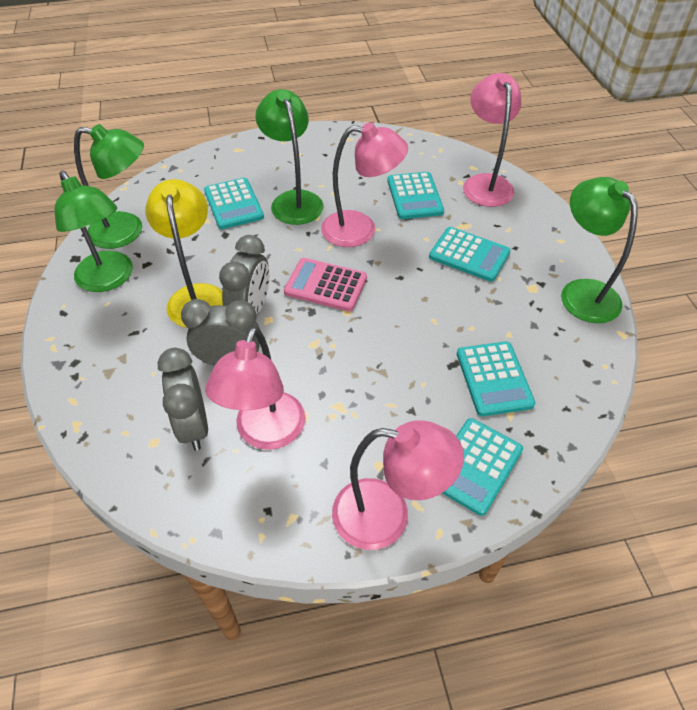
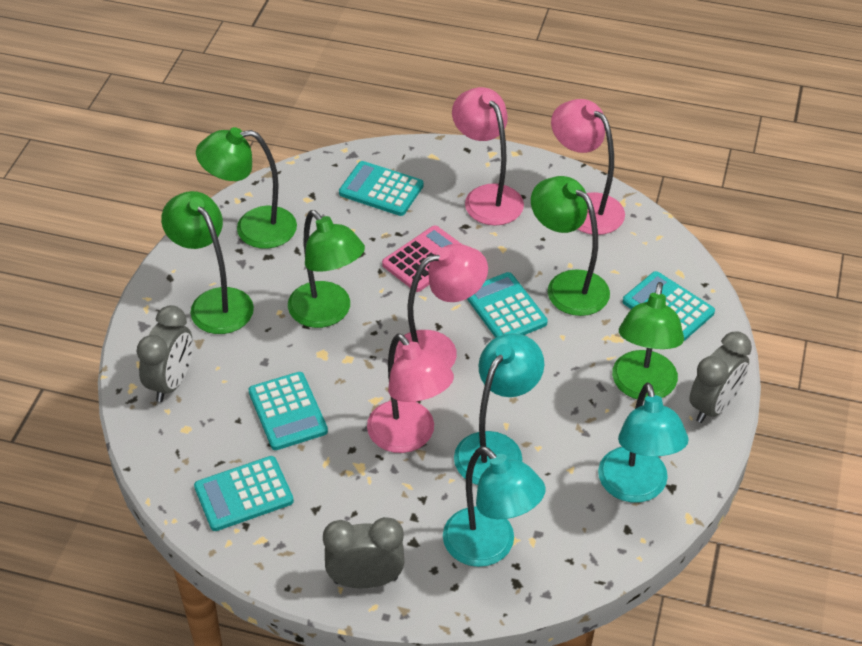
green lamp: 4 -> 5
turquoise lamp: 0 -> 3
yellow lamp: 1 -> 0

